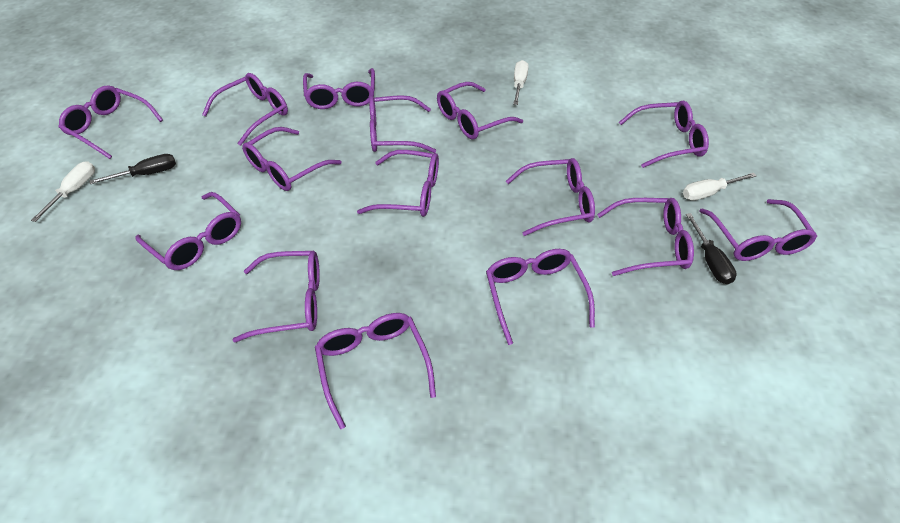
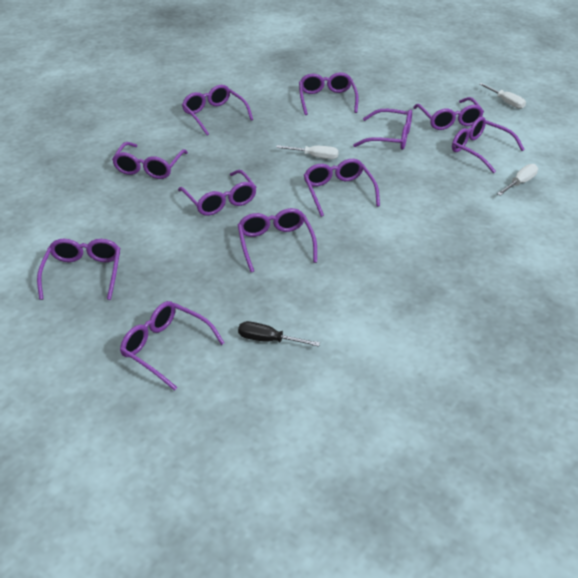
black screwdriver: 2 -> 1
purple glasses: 15 -> 11

